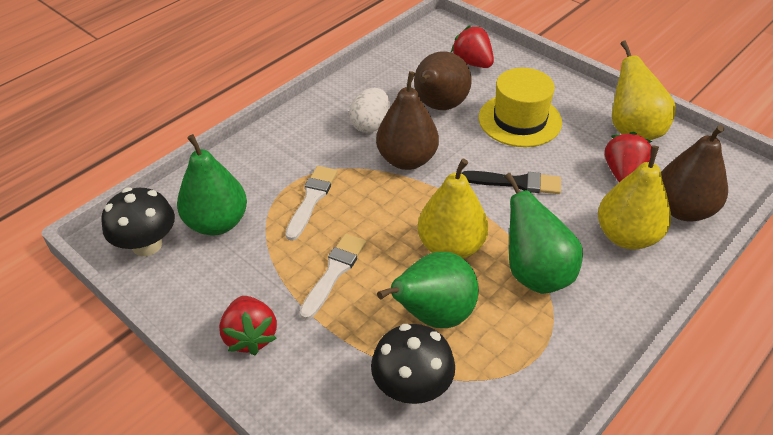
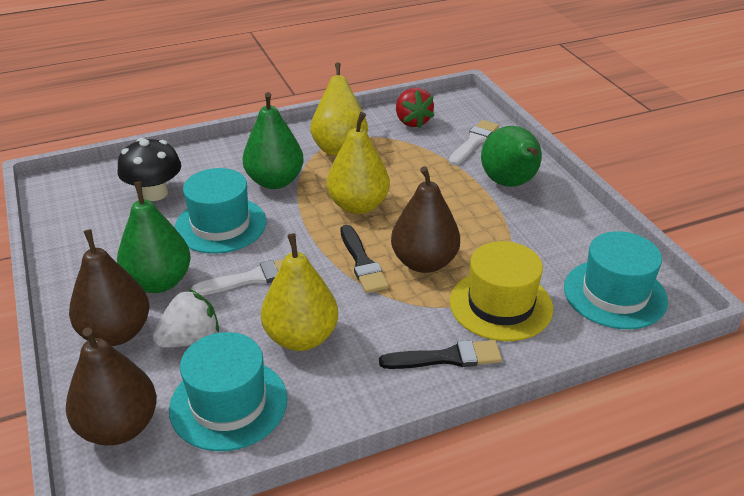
black brush: 1 -> 2
black mushroom: 2 -> 1
red strawberry: 3 -> 1
turquoise hat: 0 -> 3
white egg: 1 -> 0
white strawberry: 0 -> 1

